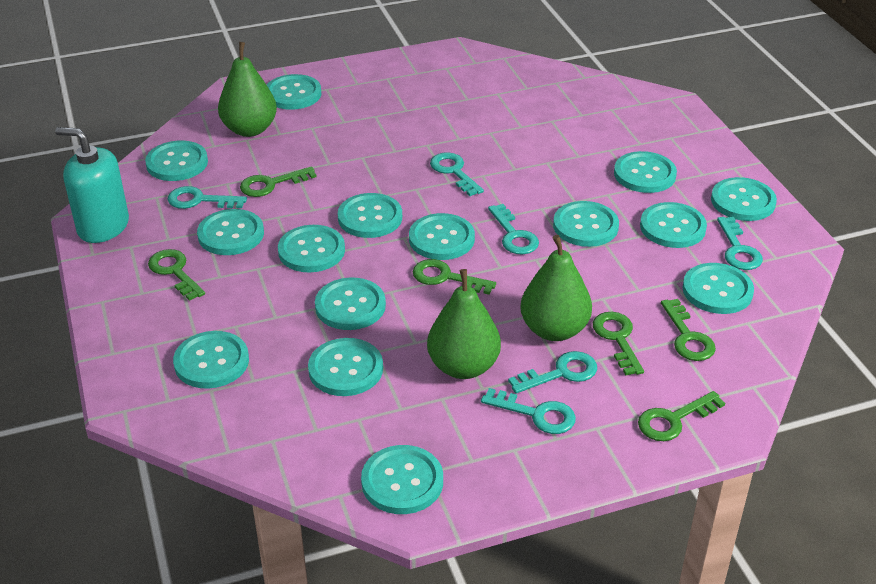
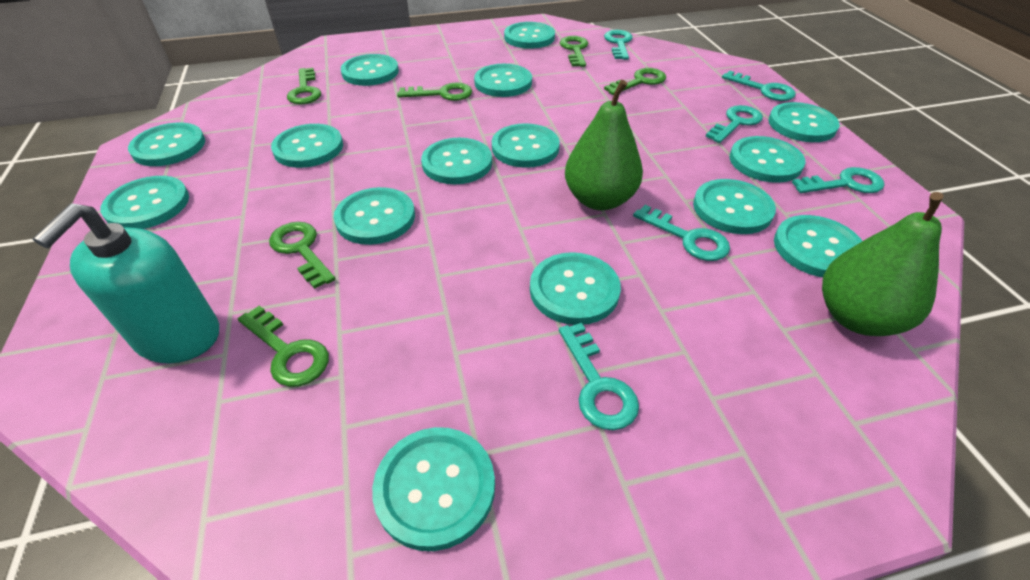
green pear: 3 -> 2

